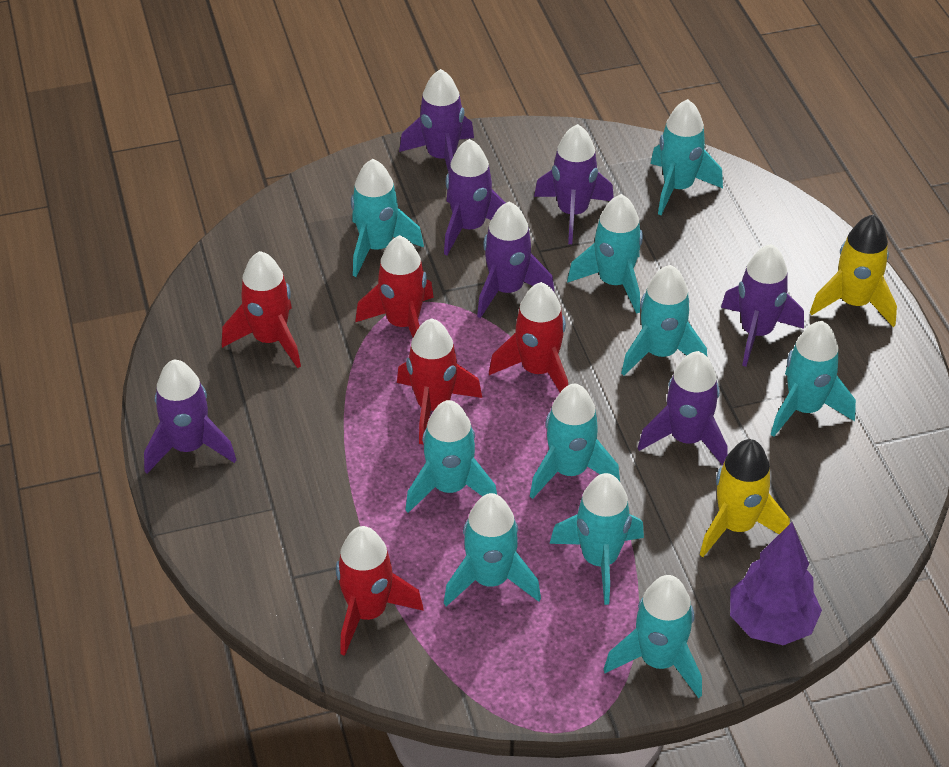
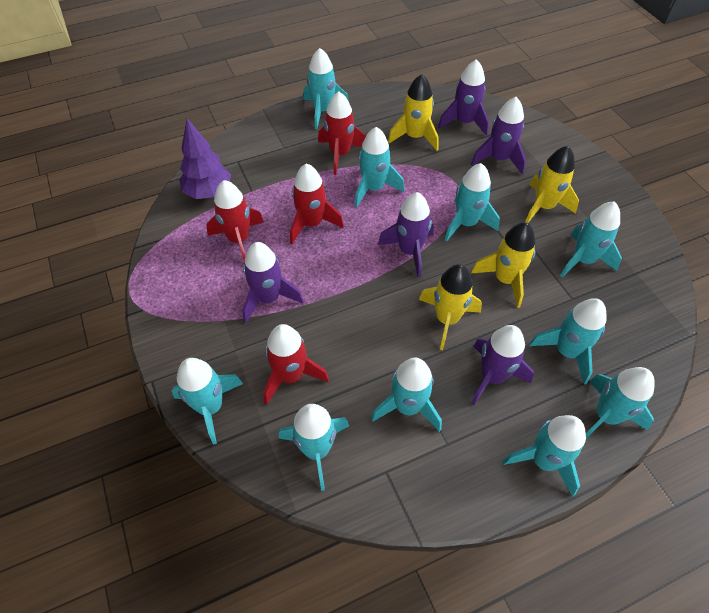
purple rocket: 7 -> 5
red rocket: 5 -> 4
yellow rocket: 2 -> 4

